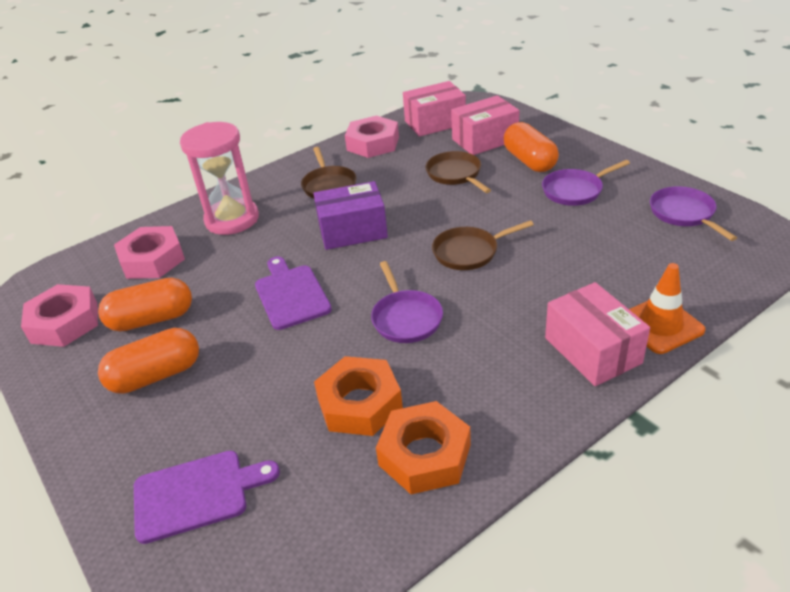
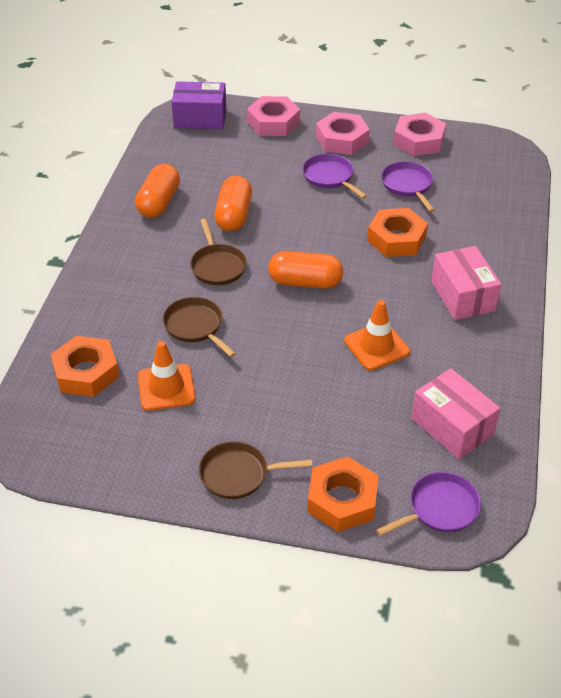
orange nut: 2 -> 3
orange traffic cone: 1 -> 2
pink box: 3 -> 2
pink hourglass: 1 -> 0
purple cutting board: 2 -> 0

